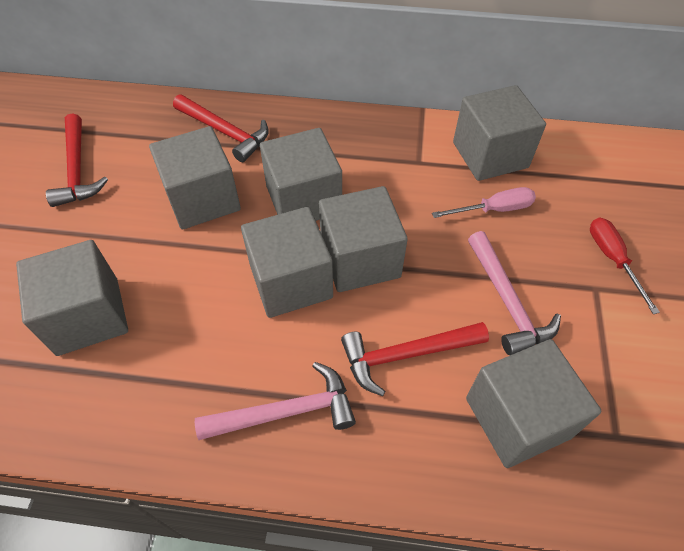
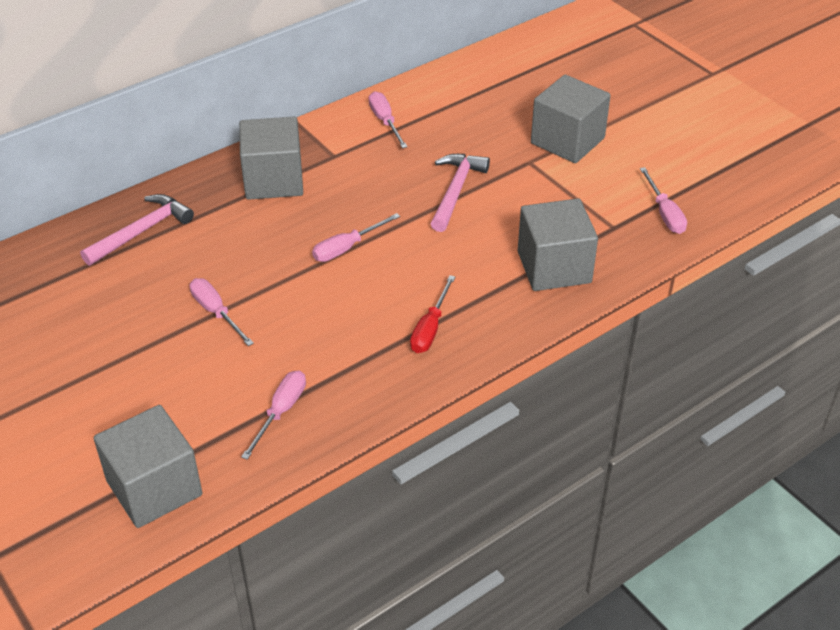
grey cube: 7 -> 4
pink screwdriver: 1 -> 5
red hammer: 3 -> 0

